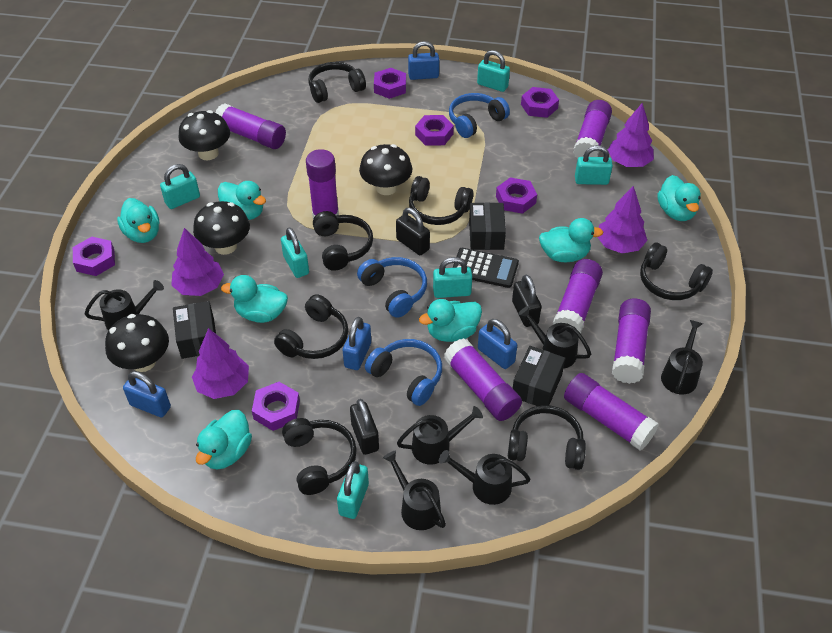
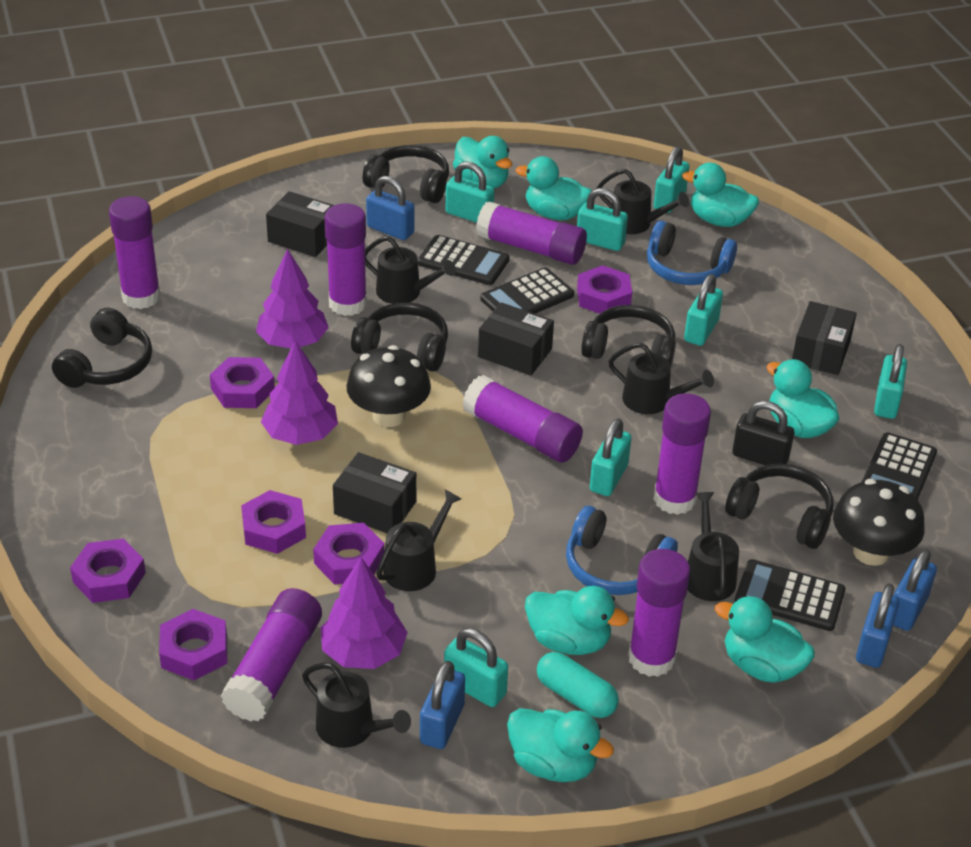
black box: 3 -> 4
black calculator: 1 -> 4
black headphones: 7 -> 5
black mushroom: 4 -> 2
black padlock: 3 -> 1
blue headphones: 3 -> 2
purple tree: 4 -> 3
turquoise capsule: 0 -> 1
turquoise padlock: 6 -> 7

